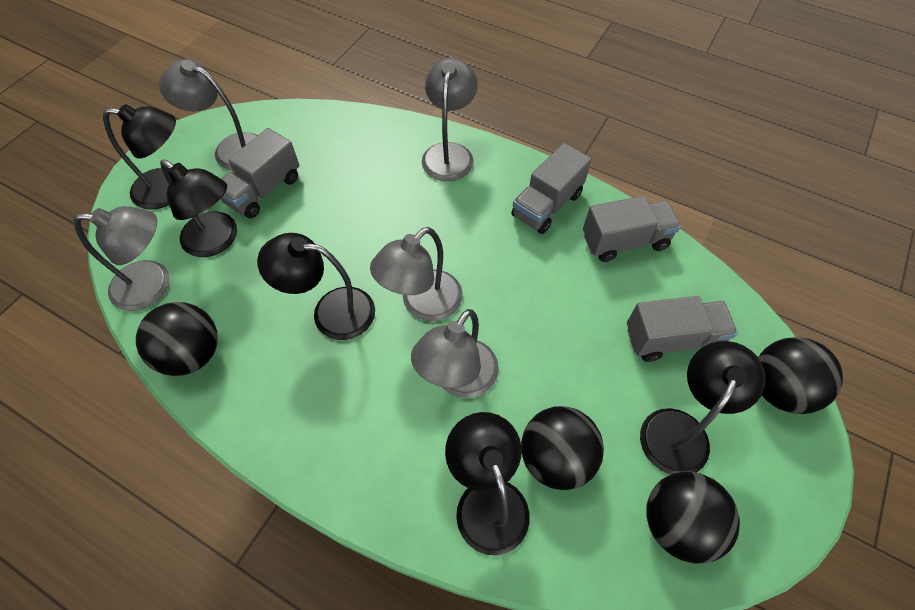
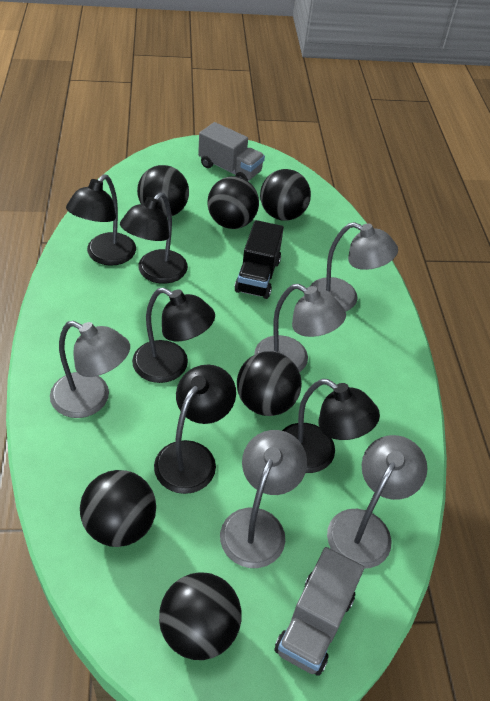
black ball: 4 -> 6
black truck: 0 -> 1
grey truck: 4 -> 2

